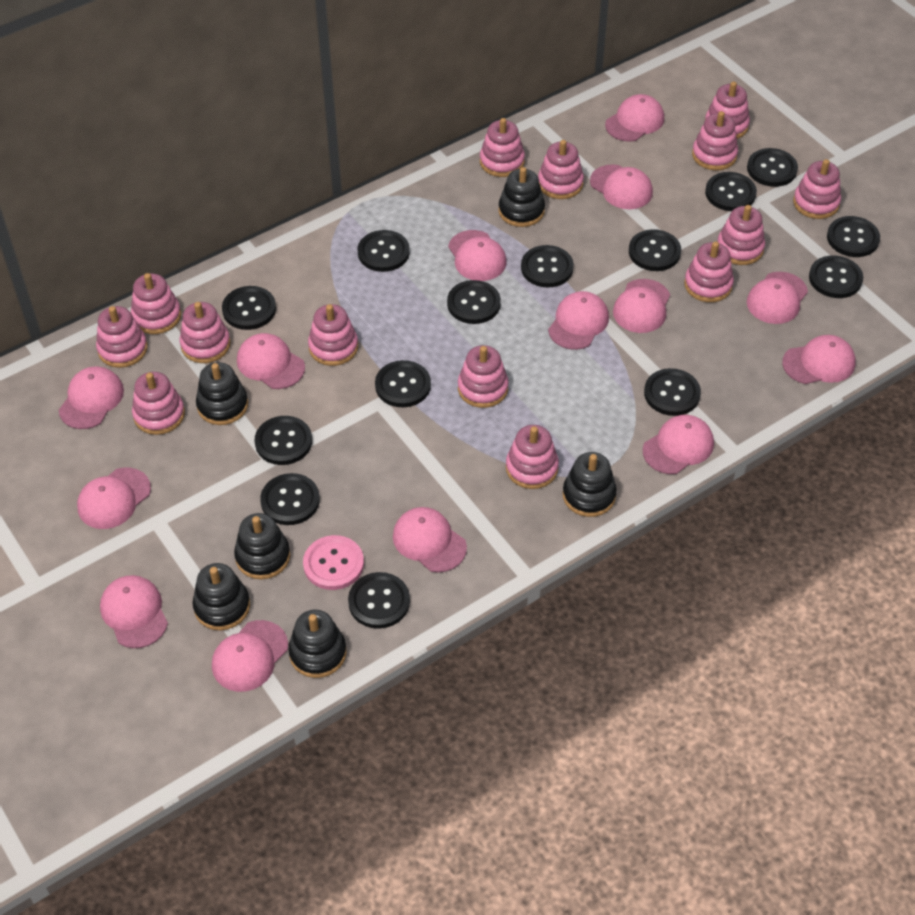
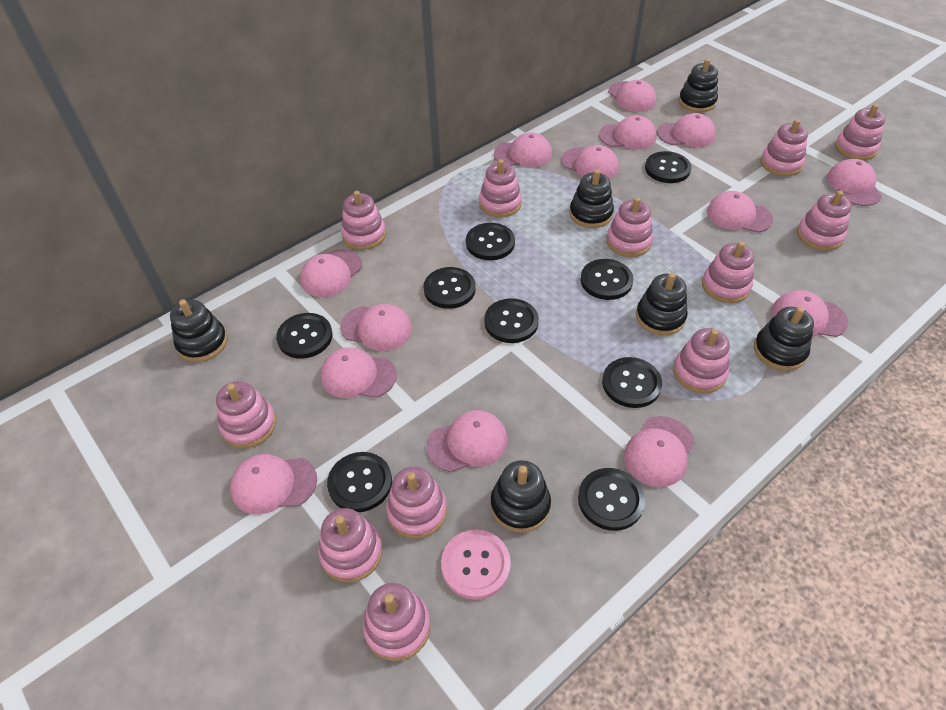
black button: 14 -> 9
pink stacking toy: 14 -> 12

